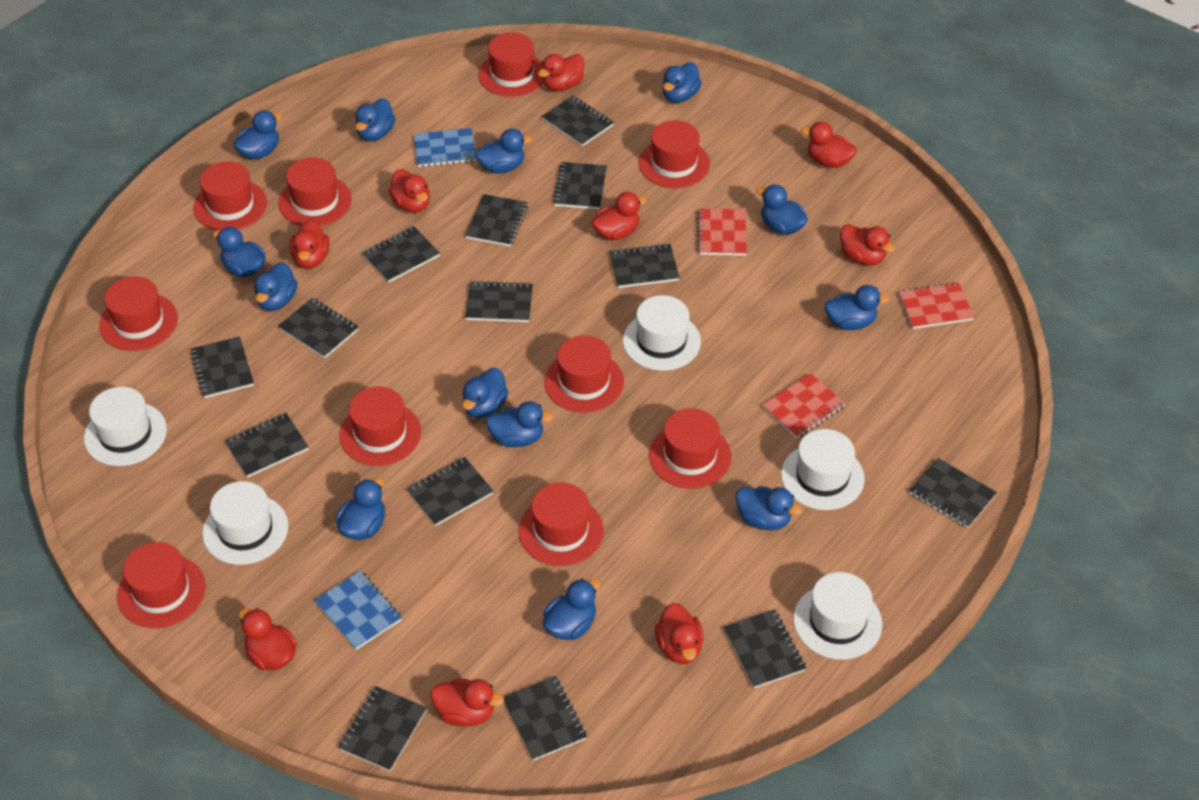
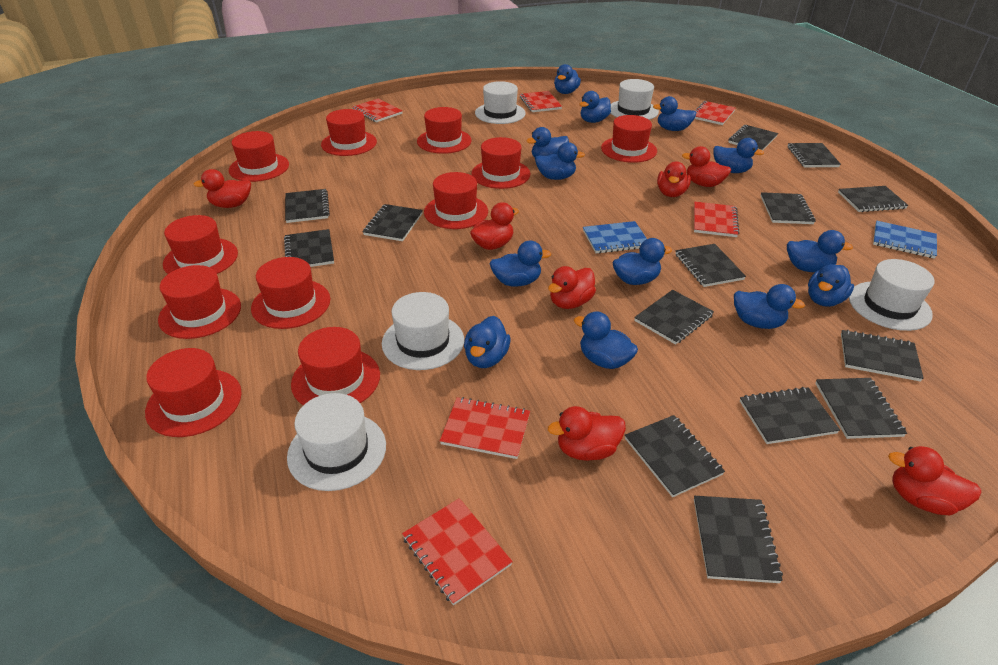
red duck: 9 -> 7
red hat: 10 -> 11
red notebook: 3 -> 6

